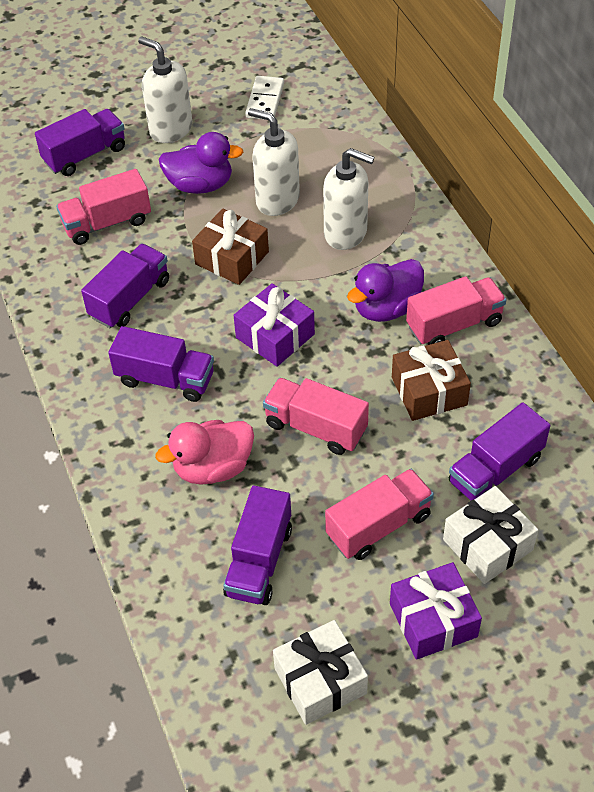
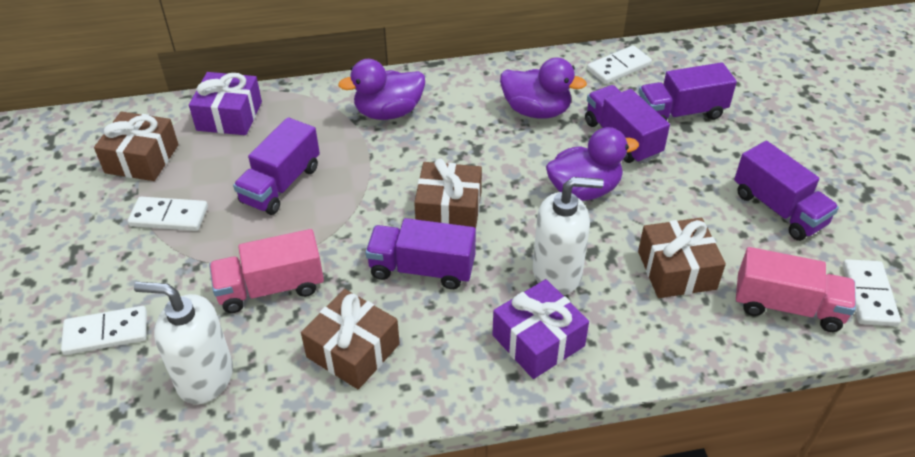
brown gift: 2 -> 4
pink duck: 1 -> 0
pink truck: 4 -> 2
purple duck: 2 -> 3
white domino: 1 -> 4
white gift: 2 -> 0
white soap dispenser: 3 -> 2

